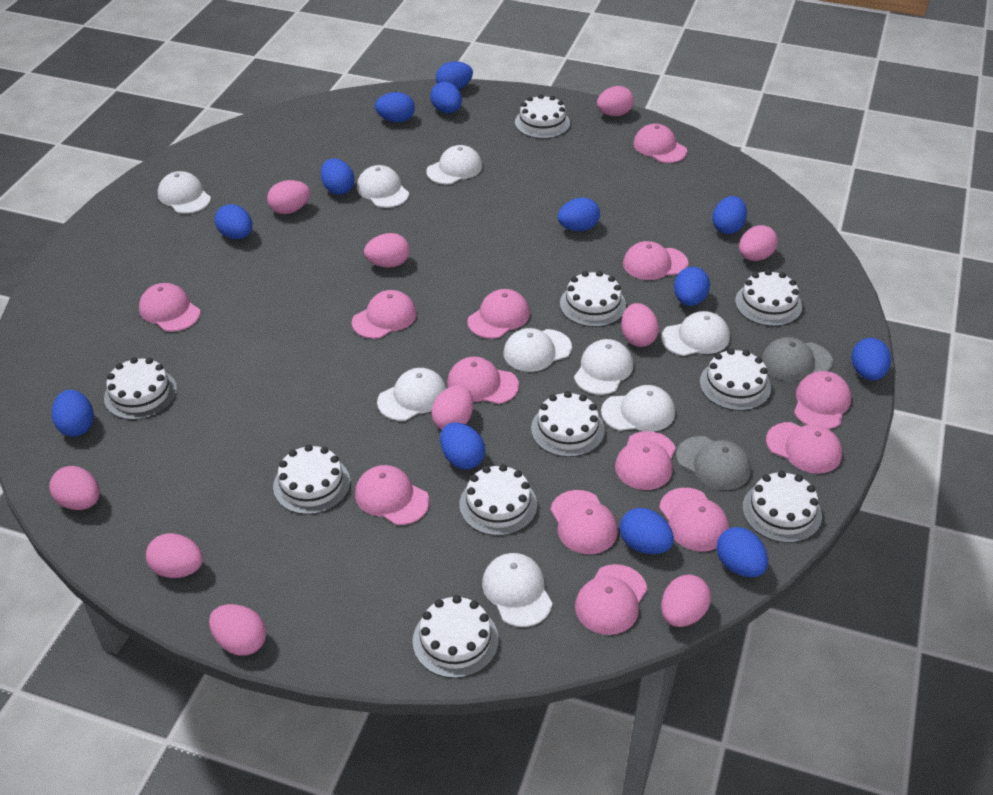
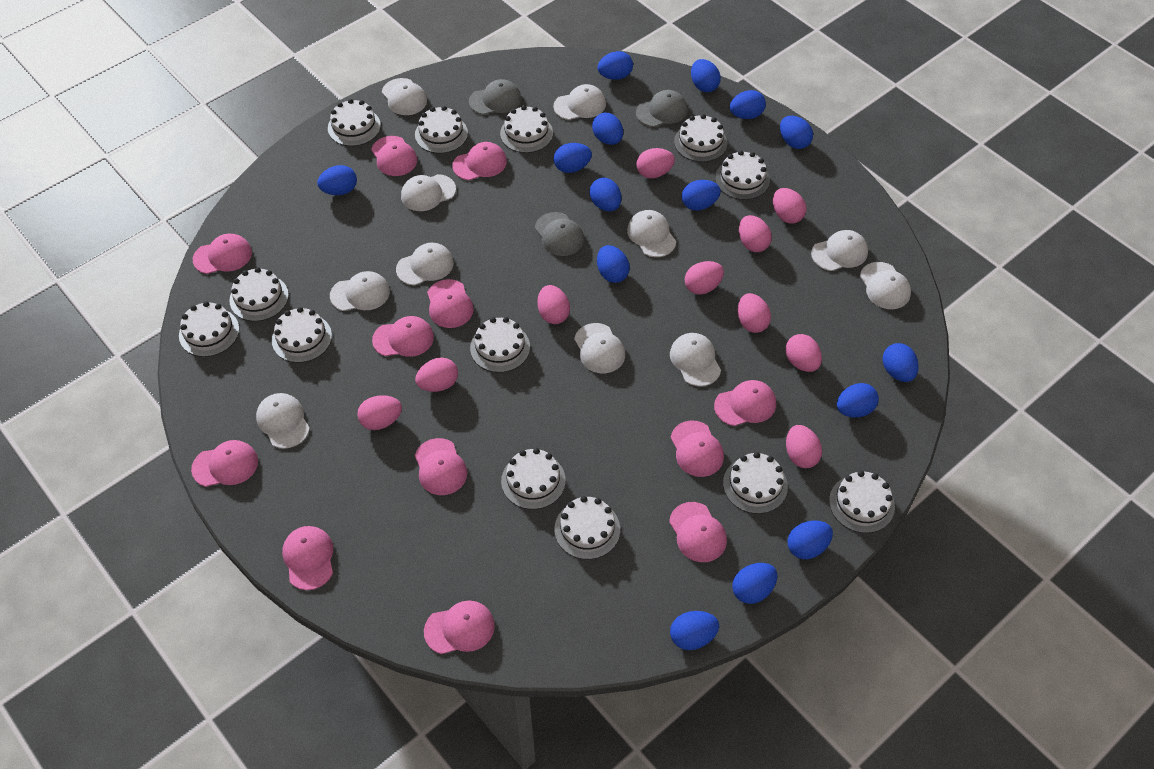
blue egg: 13 -> 15
grey cap: 2 -> 3
pink cap: 13 -> 12
white cake: 10 -> 13
white cap: 9 -> 11

